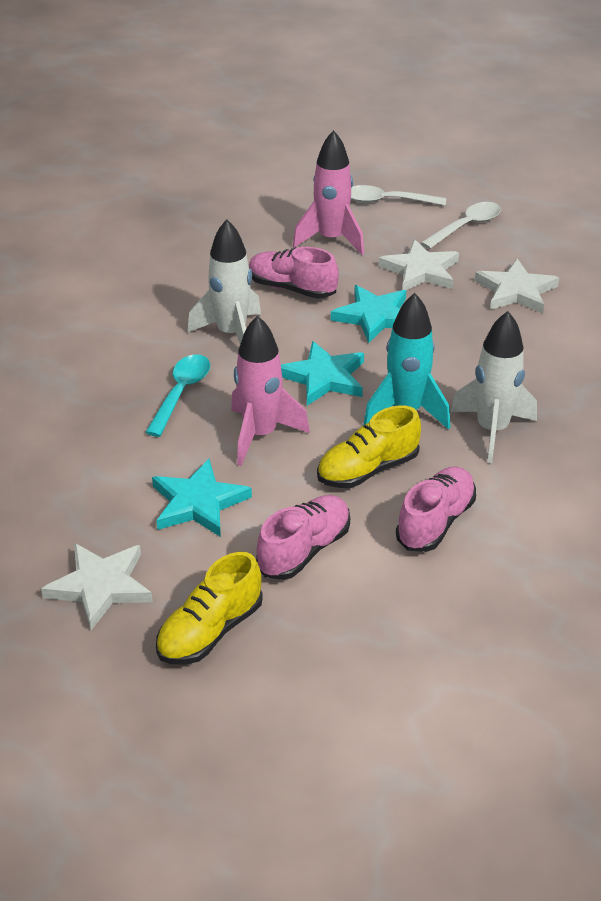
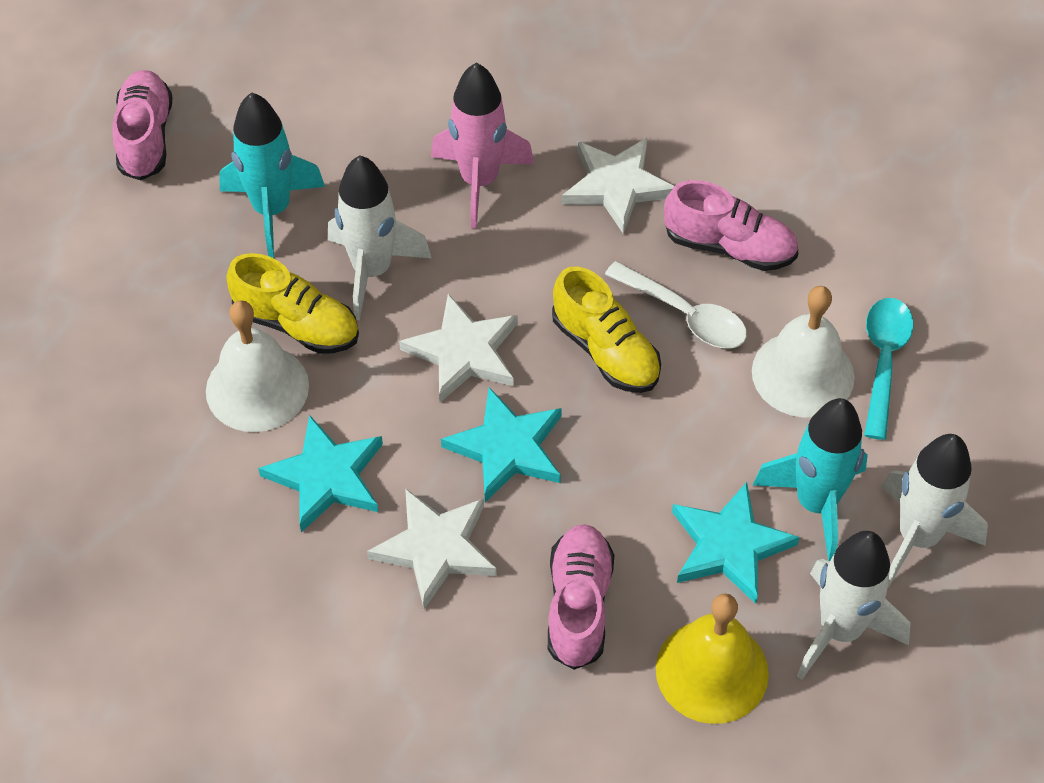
pink rocket: 2 -> 1
turquoise rocket: 1 -> 2
white bell: 0 -> 2
white rocket: 2 -> 3
white spoon: 2 -> 1
yellow bell: 0 -> 1

